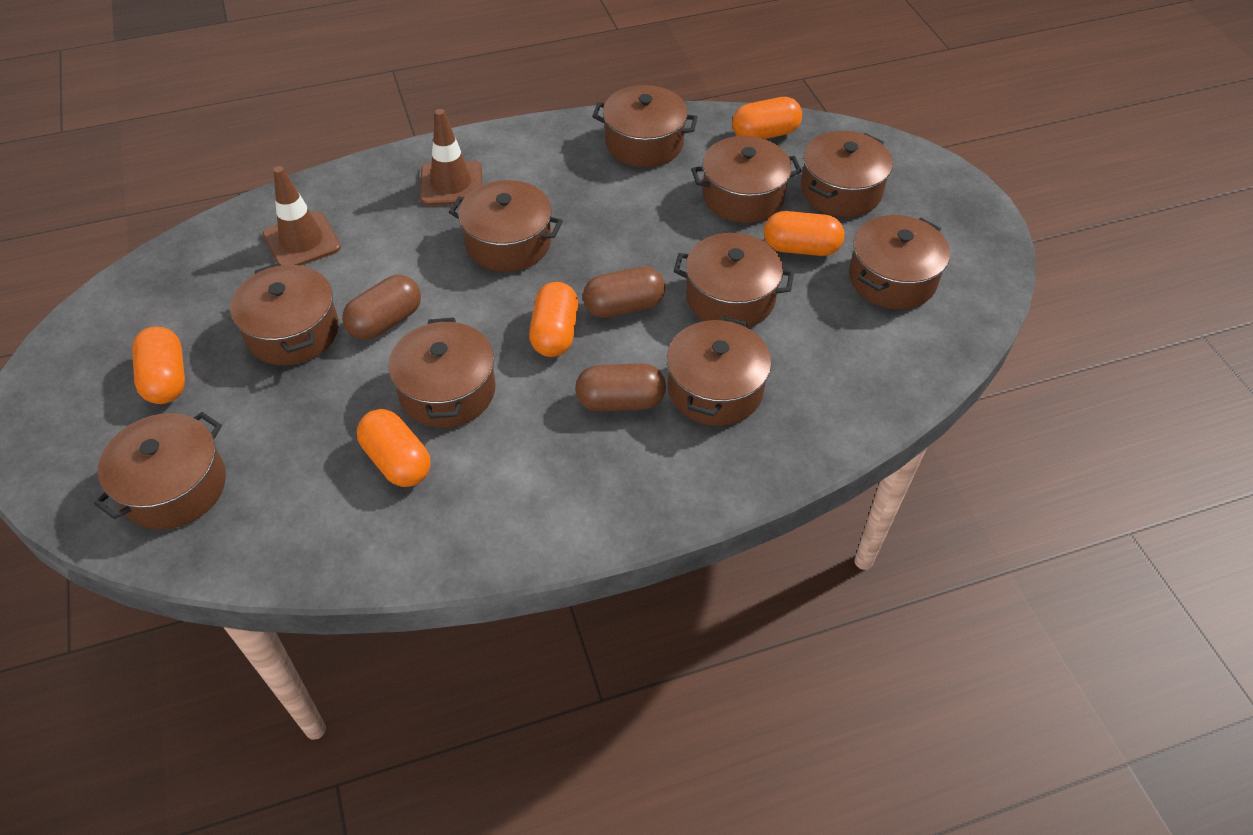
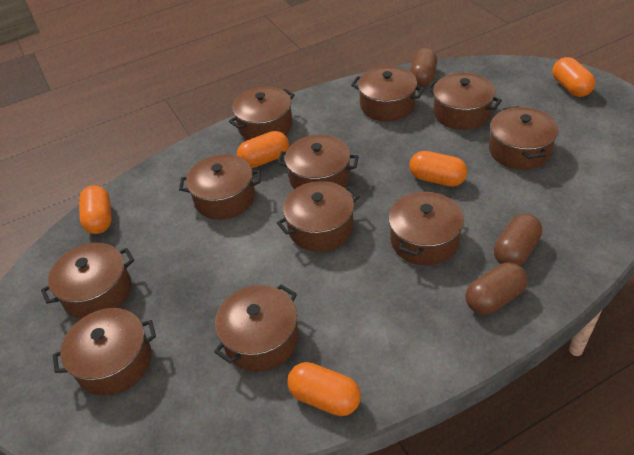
brown pot: 10 -> 11
brown traffic cone: 2 -> 0

